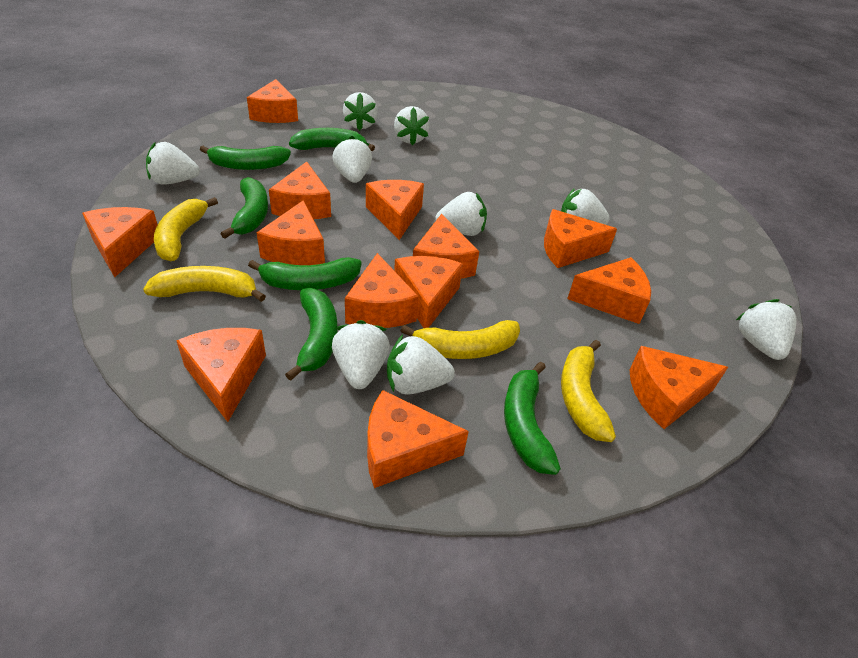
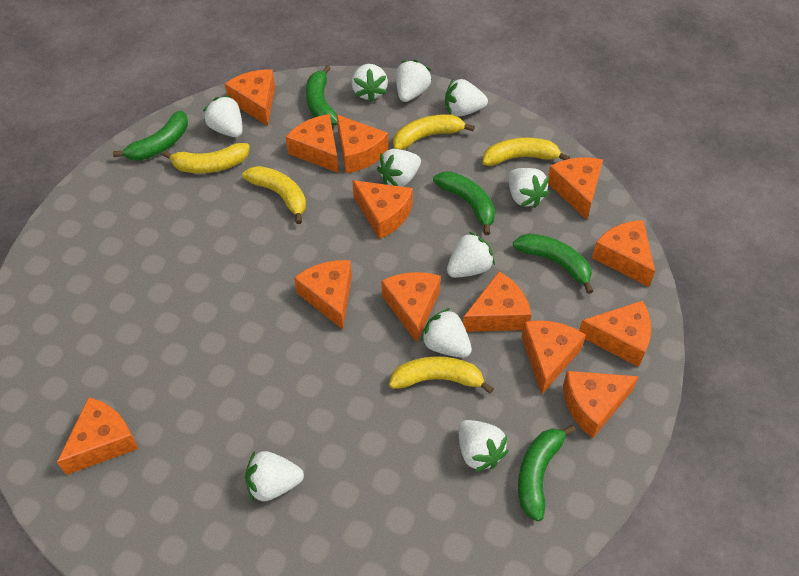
green banana: 6 -> 5
white strawberry: 9 -> 10
yellow banana: 4 -> 5

